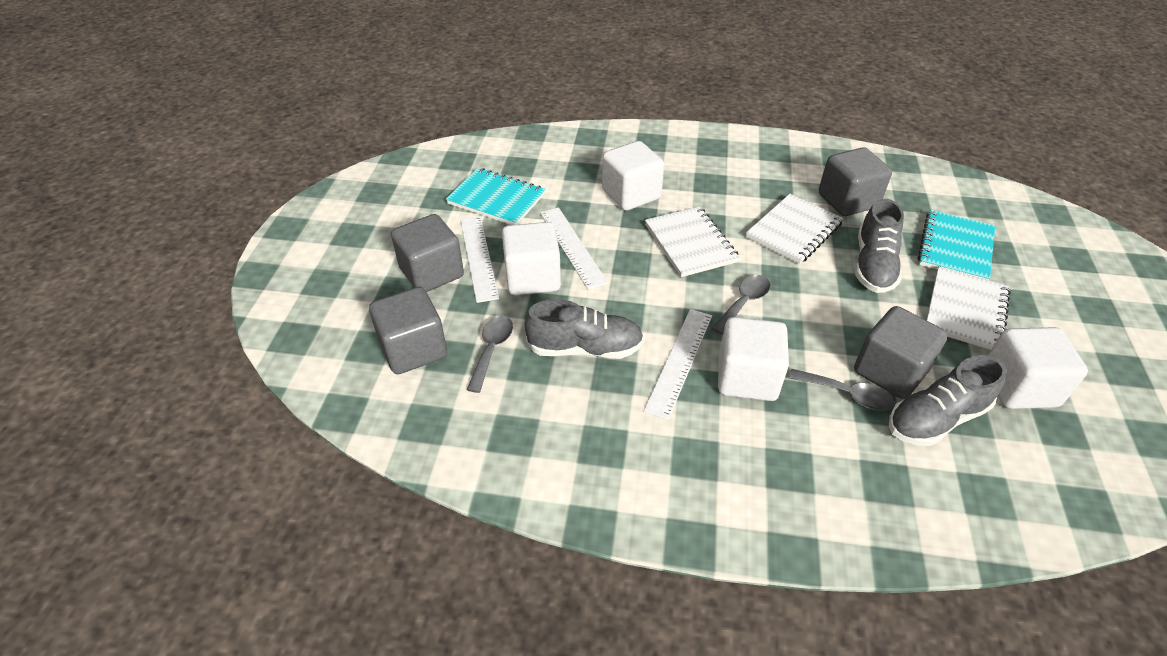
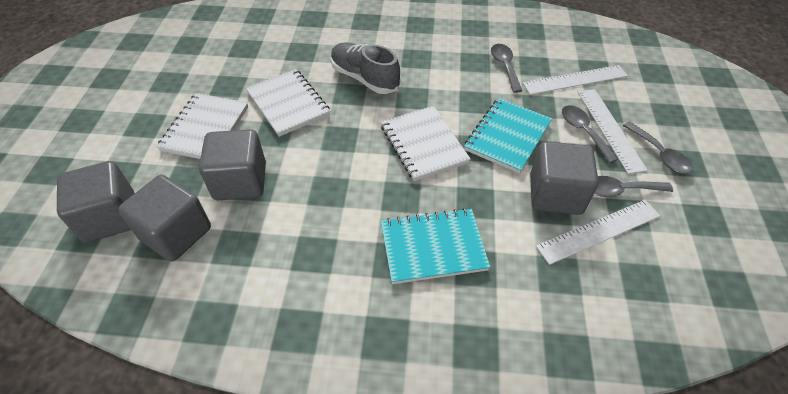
grey shoe: 3 -> 1
grey spoon: 3 -> 4
white cube: 4 -> 0

